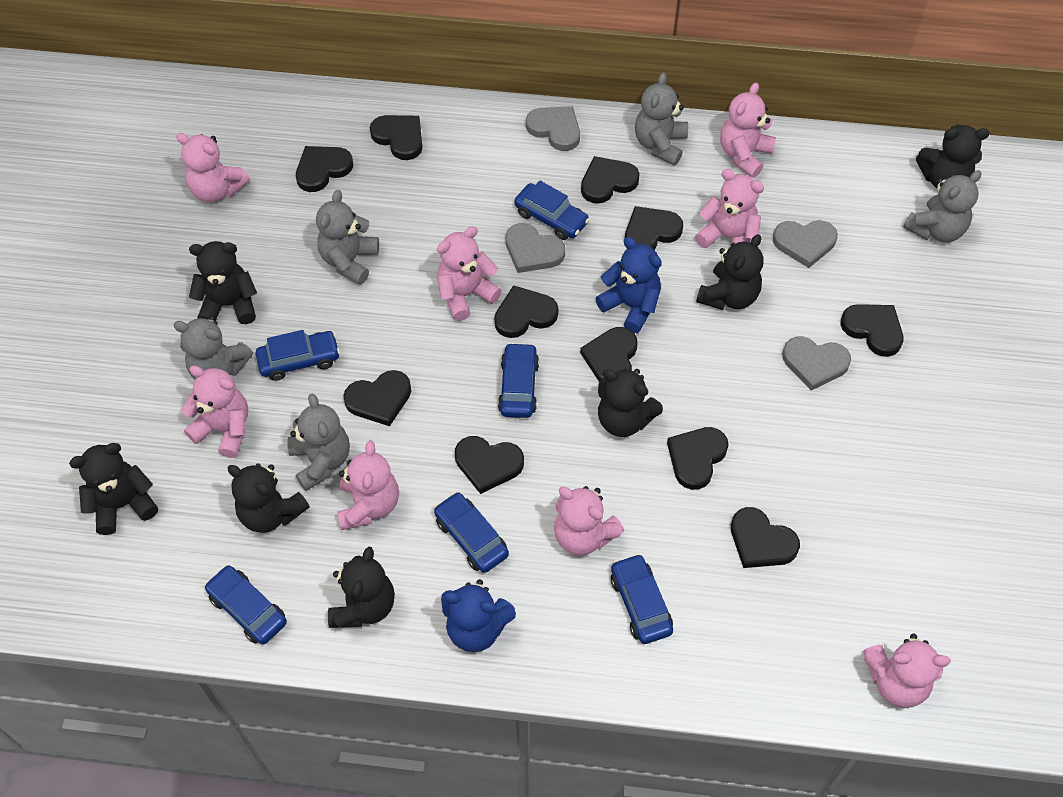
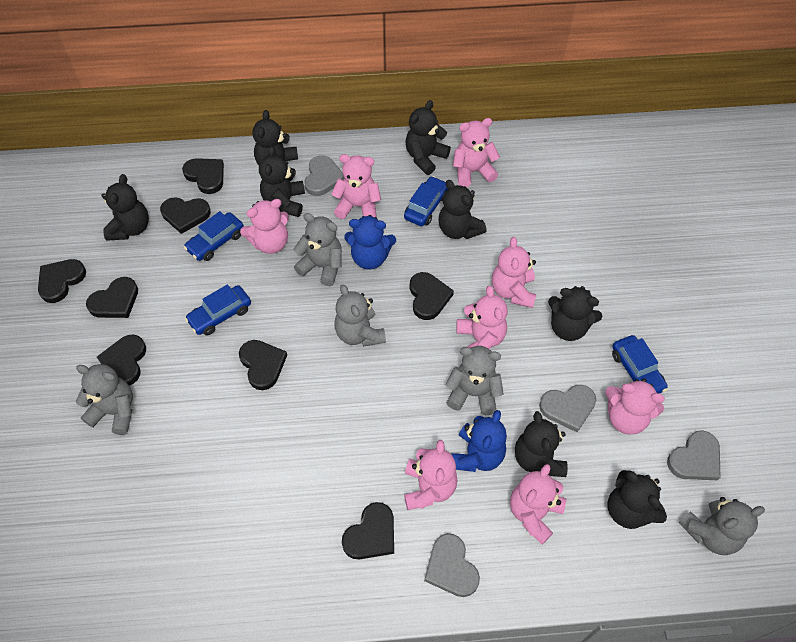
black heart: 11 -> 8
black teddy bear: 7 -> 8
blue car: 6 -> 4

